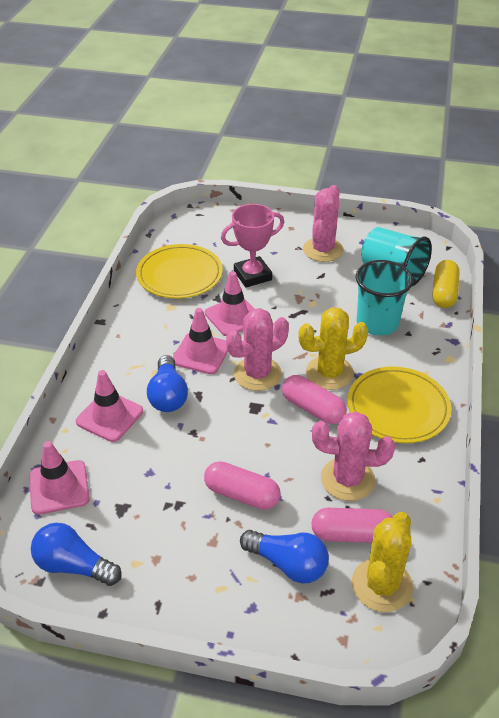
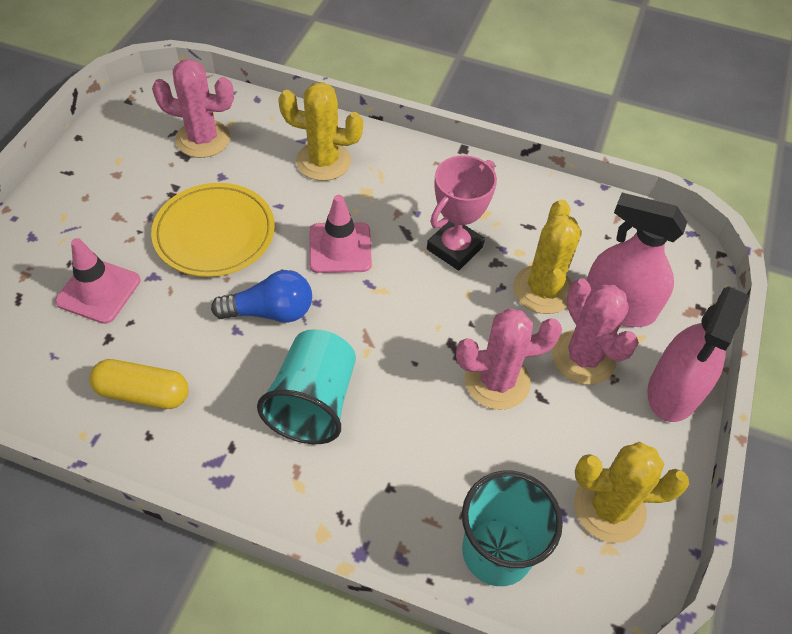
blue light bulb: 3 -> 1
pink capsule: 3 -> 0
pink spray bottle: 0 -> 2
pink traffic cone: 4 -> 2
yellow cactus: 2 -> 3
yellow plate: 2 -> 1

